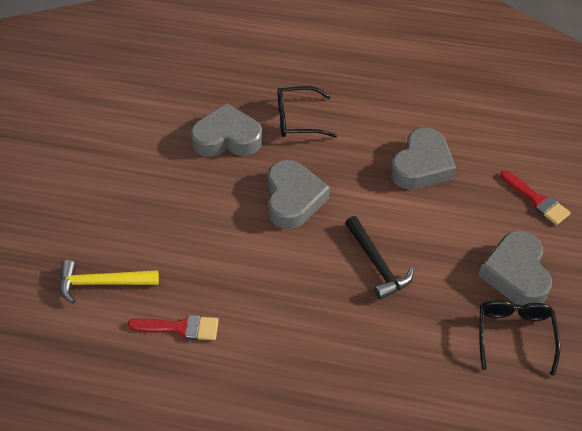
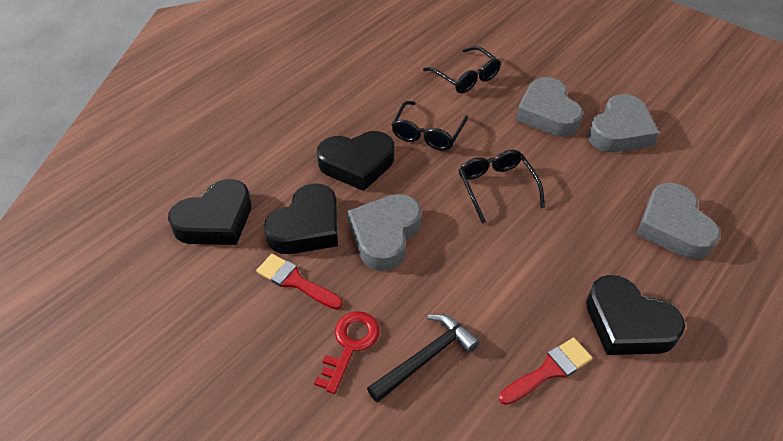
black glasses: 2 -> 3
black heart: 0 -> 4
red key: 0 -> 1
yellow hammer: 1 -> 0

